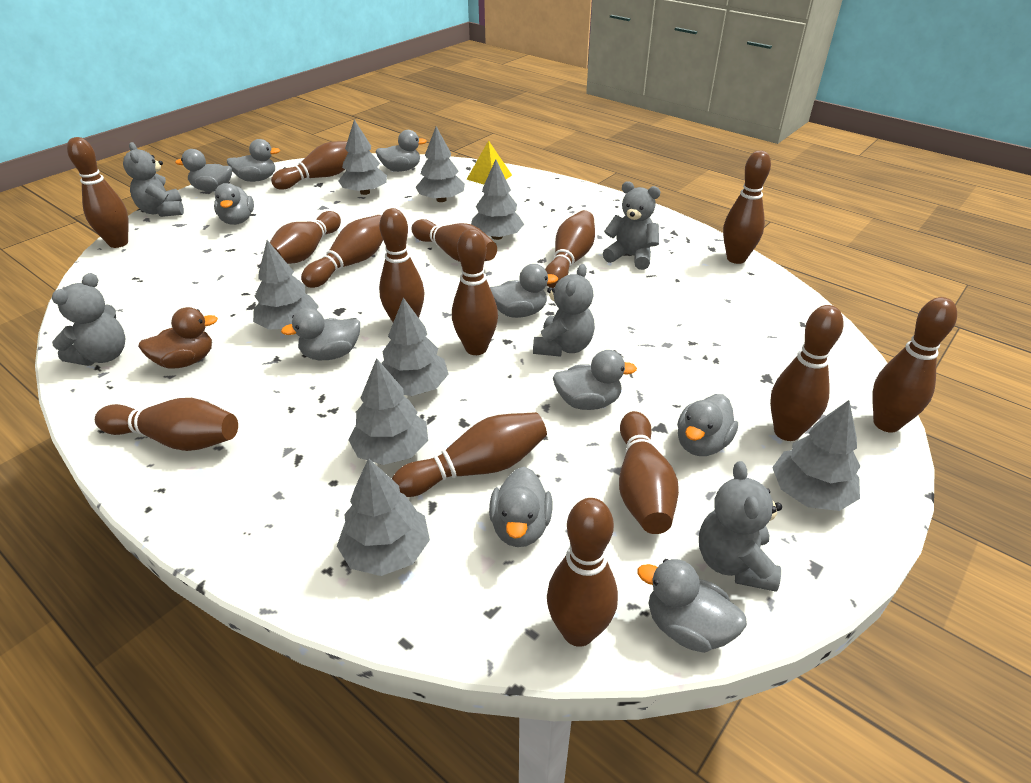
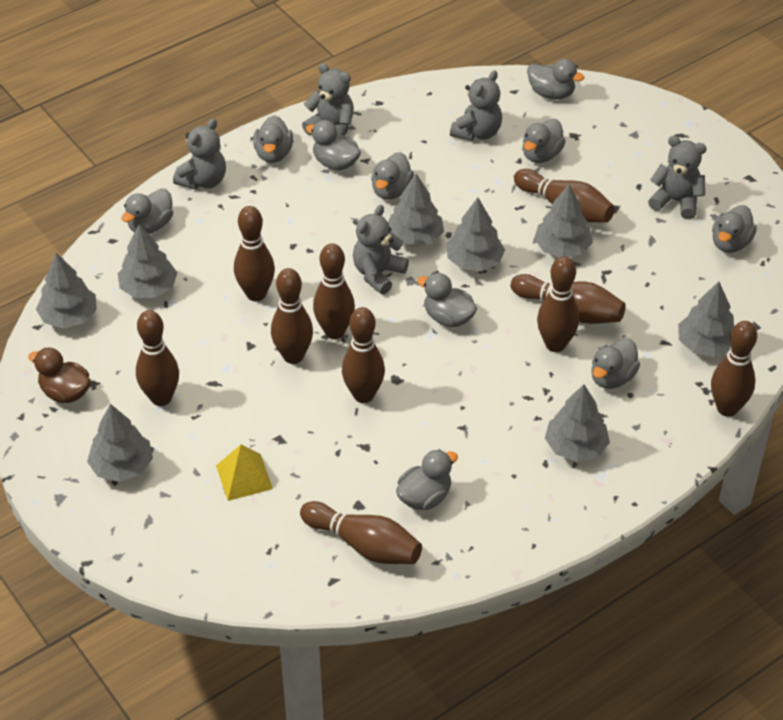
brown bowling pin: 15 -> 10

